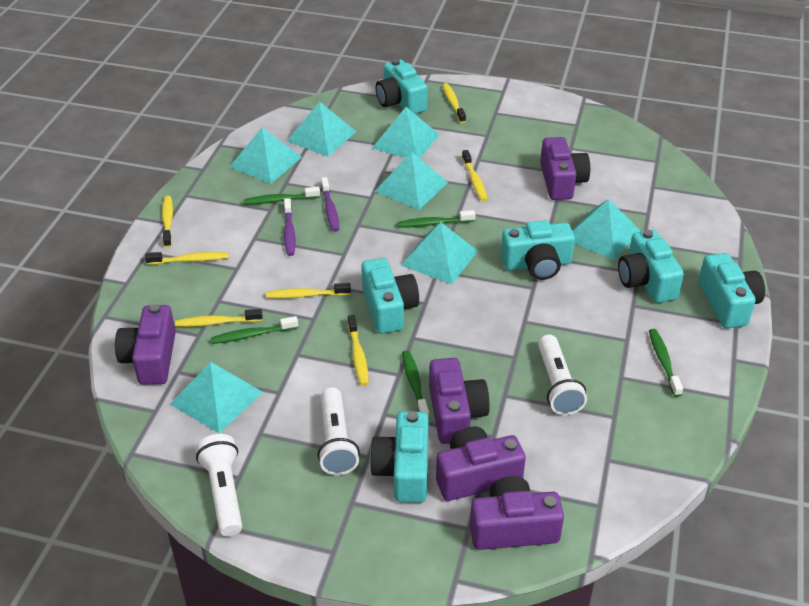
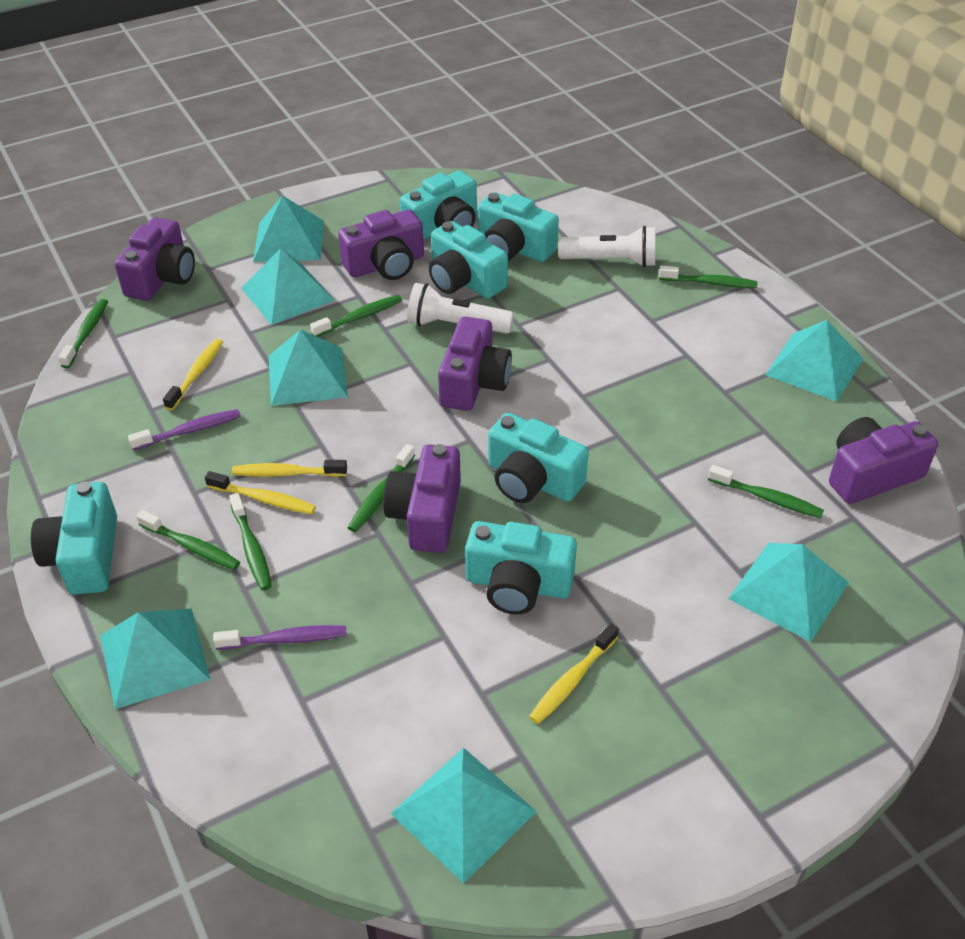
green toothbrush: 5 -> 7
white flashlight: 3 -> 2
yellow toothbrush: 7 -> 4

